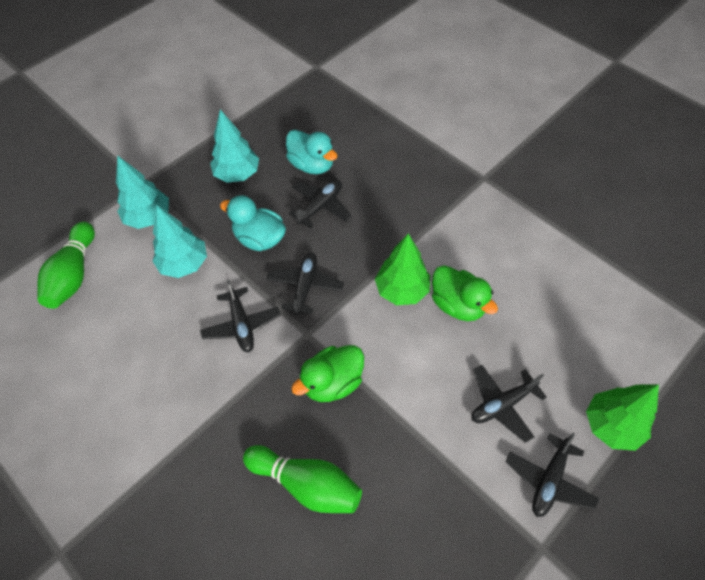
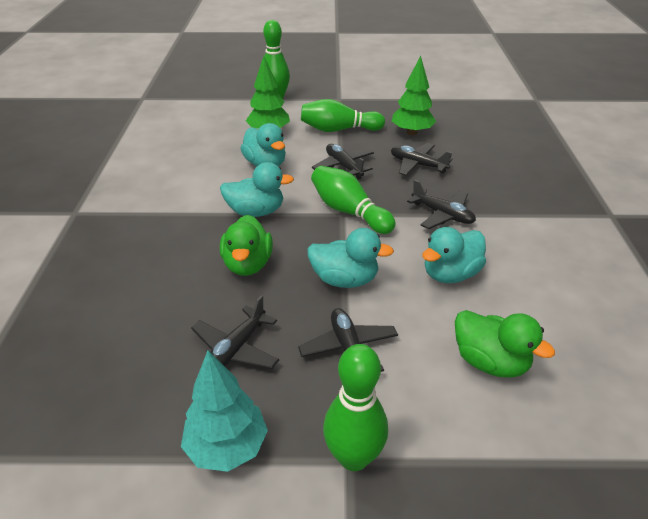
green bowling pin: 2 -> 4
turquoise duck: 2 -> 4
turquoise tree: 3 -> 1

